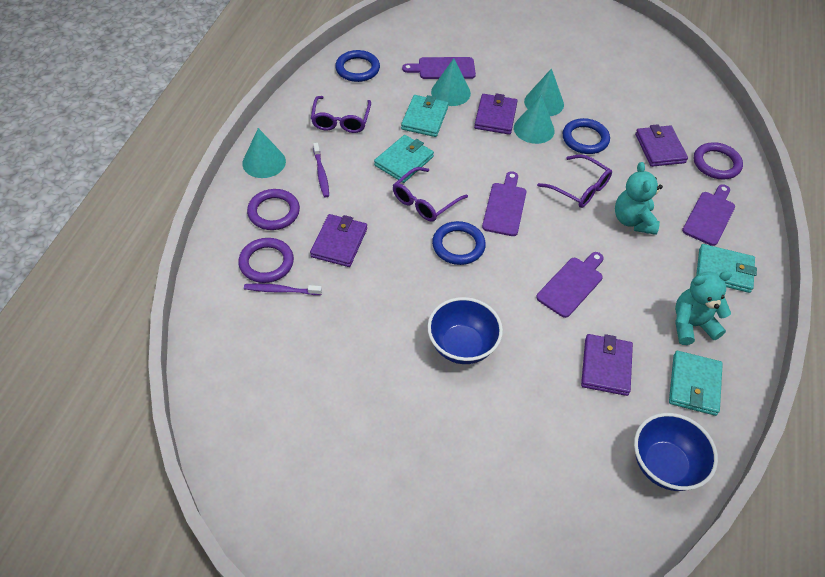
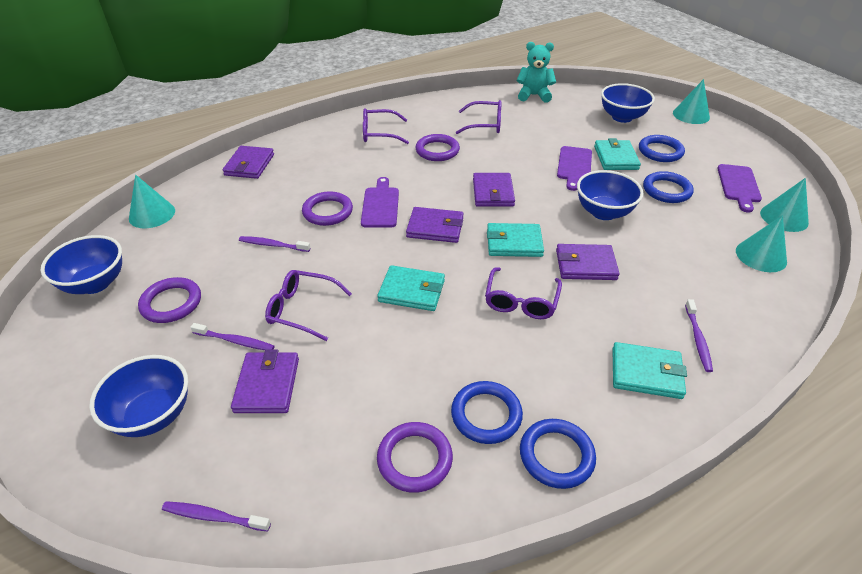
blue bowl: 2 -> 4
blue ring: 3 -> 4
purple cutting board: 4 -> 3
purple glasses: 3 -> 4
purple ring: 3 -> 4
purple toothbrush: 2 -> 4
purple wallet: 4 -> 5
turquoise teddy bear: 2 -> 1

